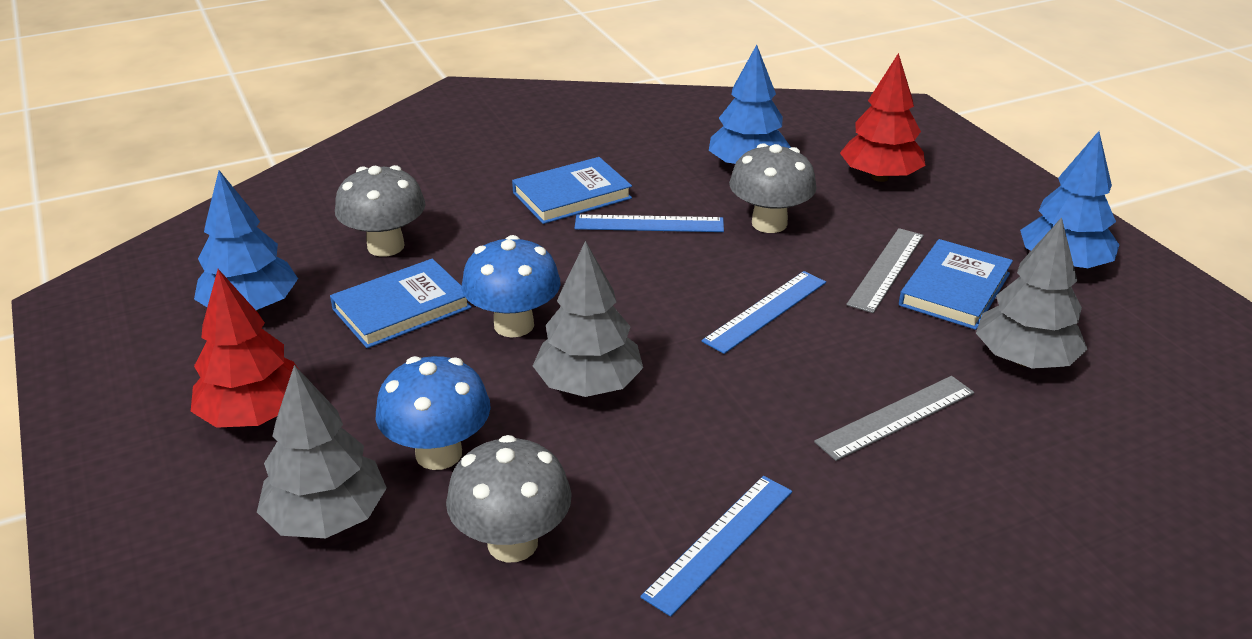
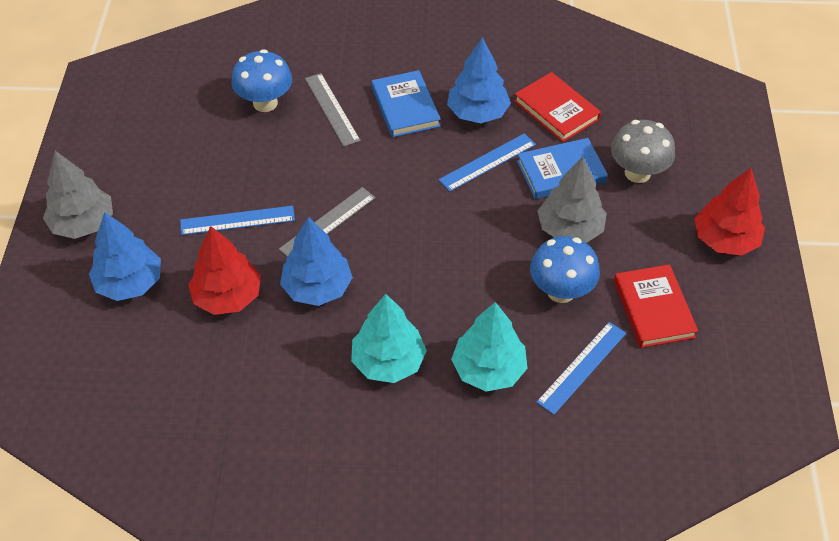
blue book: 3 -> 2
grey mushroom: 3 -> 1
grey tree: 3 -> 2
red book: 0 -> 2
turquoise tree: 0 -> 2

